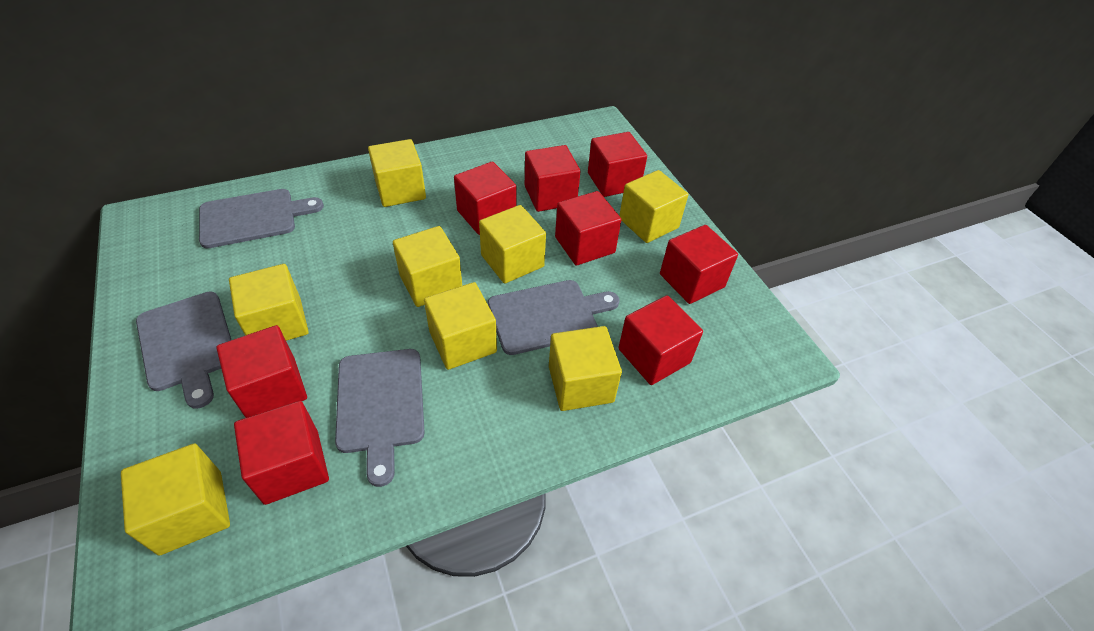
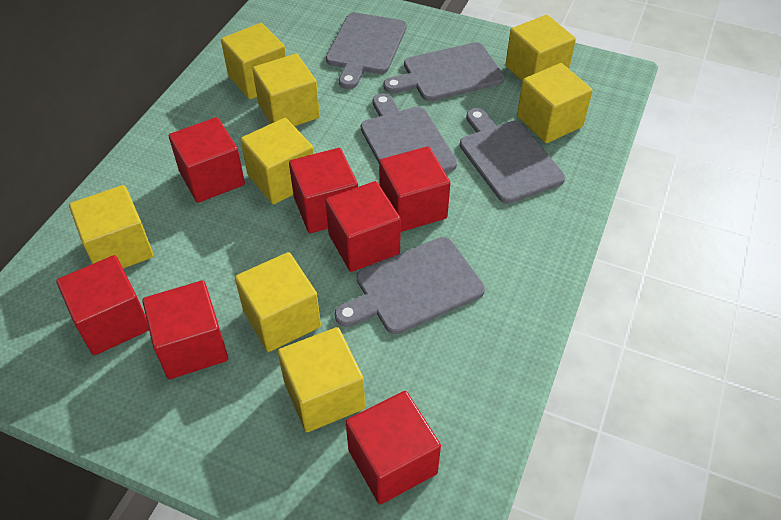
grey cutting board: 4 -> 5
red cube: 8 -> 7

